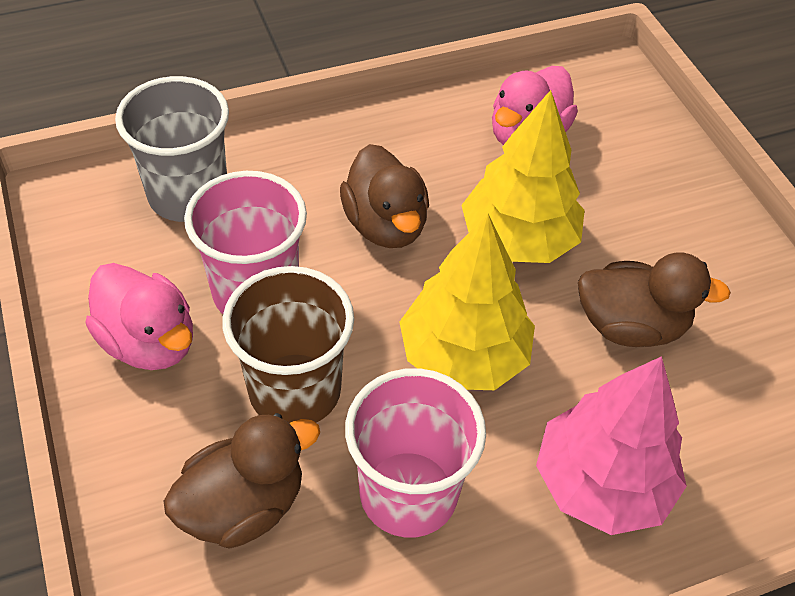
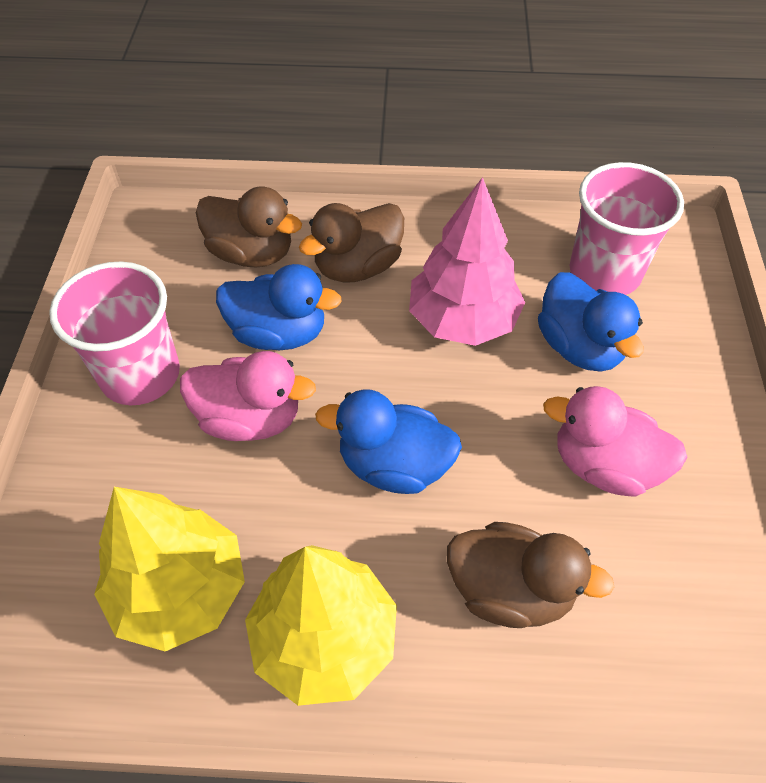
blue duck: 0 -> 3
brown cup: 1 -> 0
grey cup: 1 -> 0

